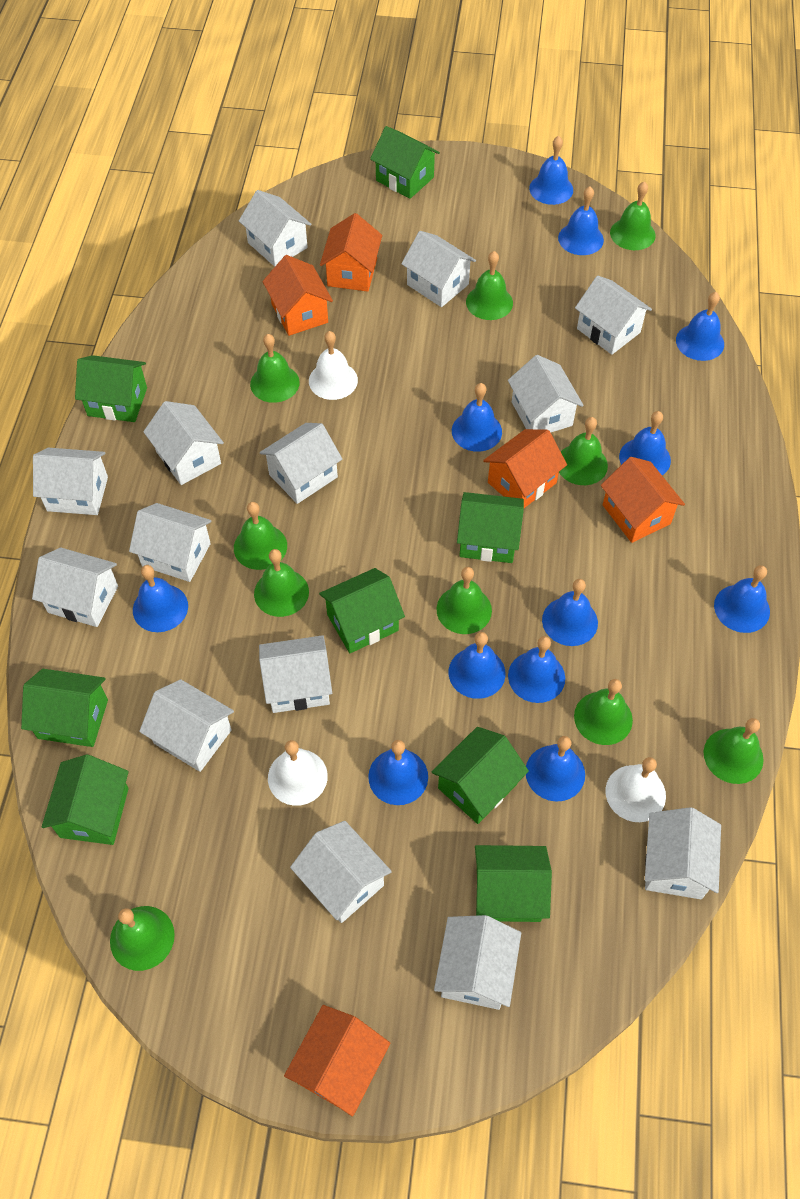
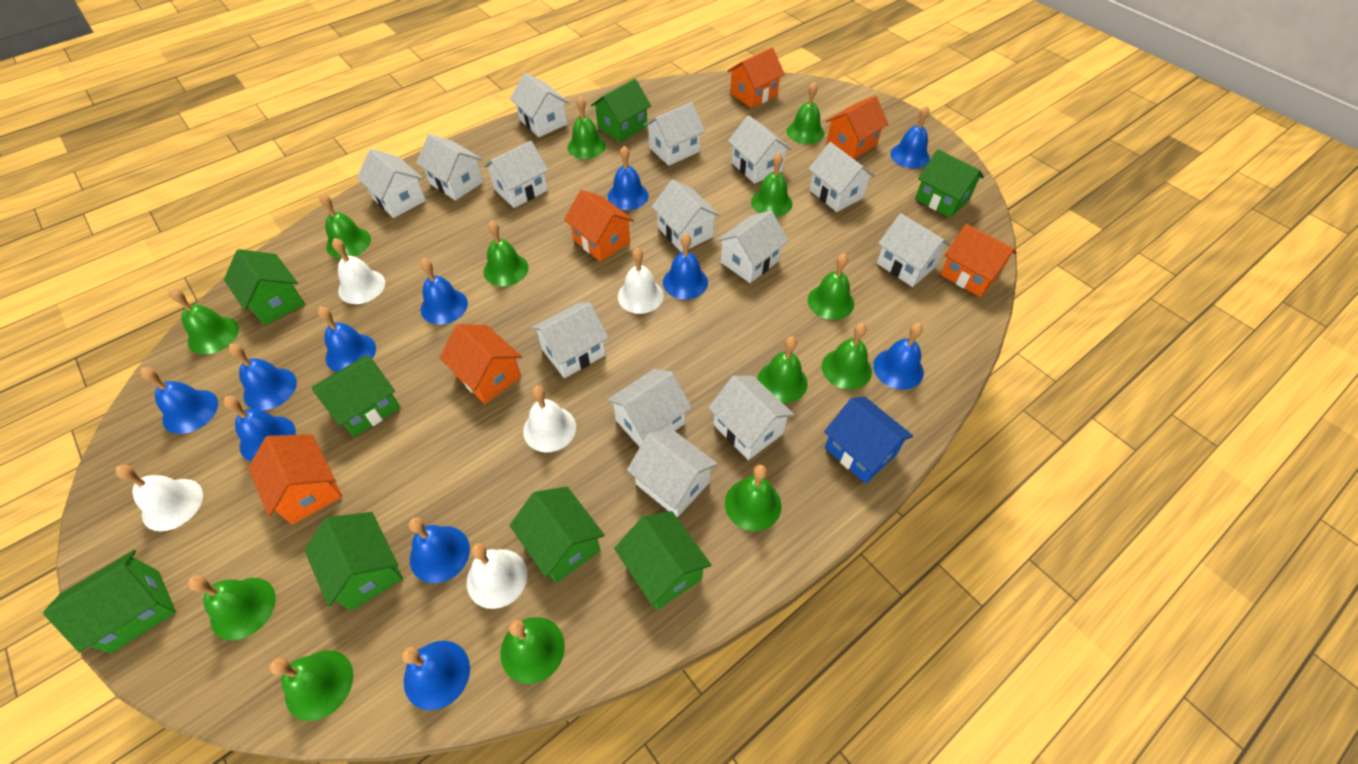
blue bell: 12 -> 11
blue house: 0 -> 1
green bell: 10 -> 13
orange house: 5 -> 6
white bell: 3 -> 5

